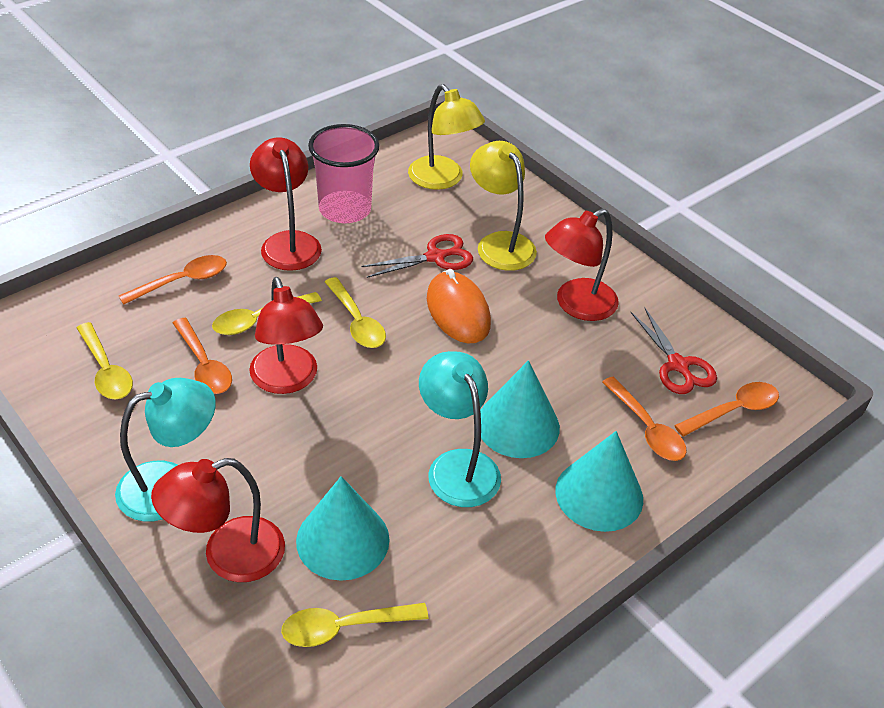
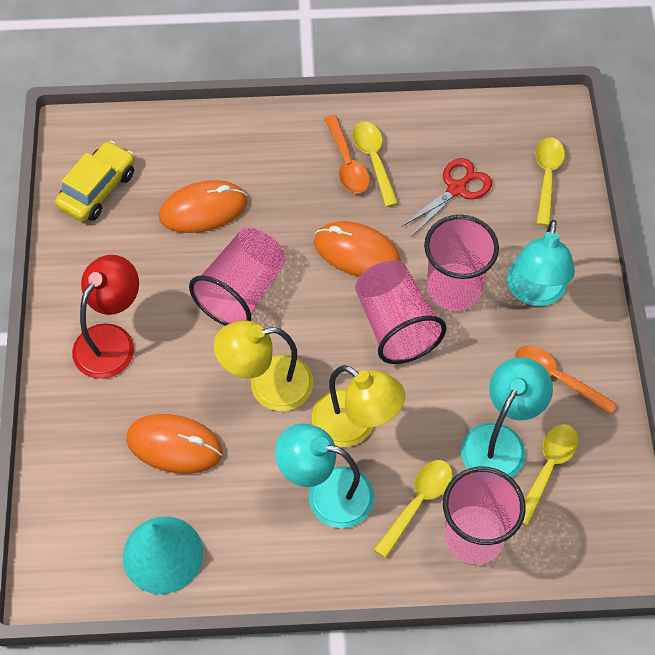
orange mouse: 1 -> 3
orange spoon: 4 -> 2
pink cup: 1 -> 4
red lamp: 4 -> 1
red scissors: 2 -> 1
turquoise cone: 3 -> 1
turquoise lamp: 2 -> 3
yellow car: 0 -> 1

